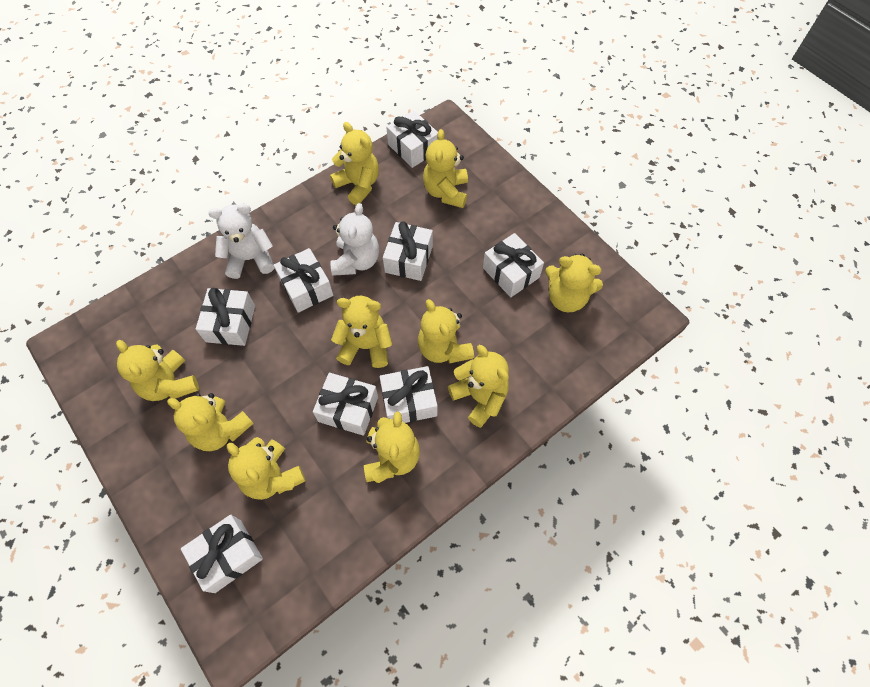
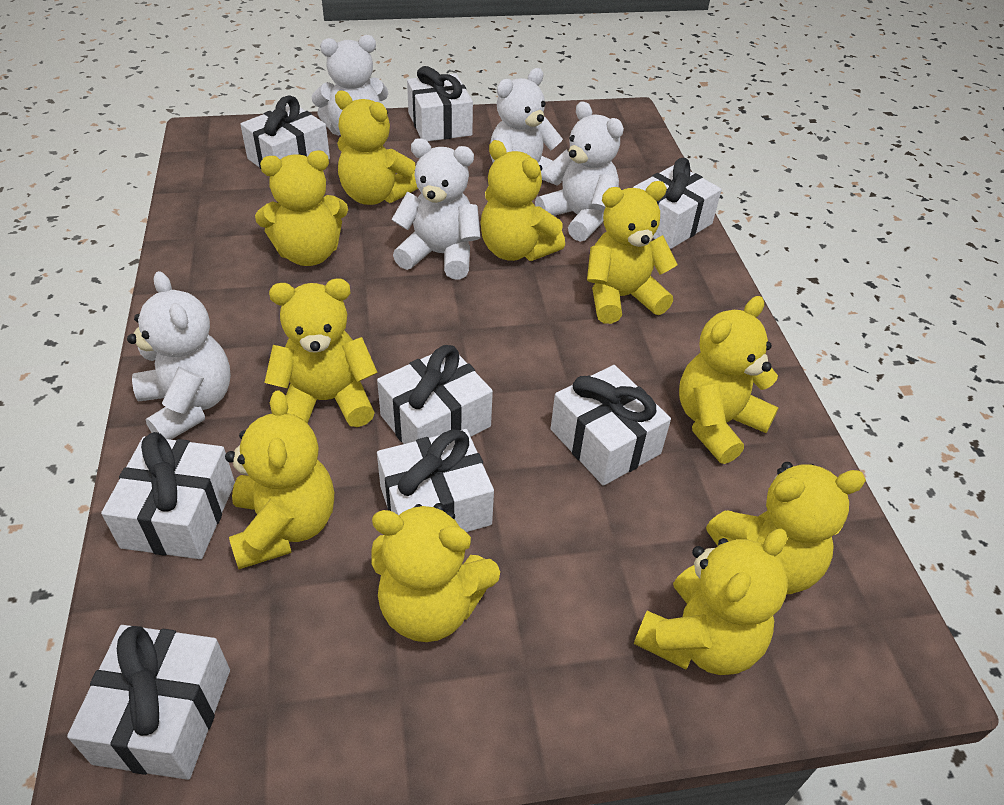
white teddy bear: 2 -> 5

